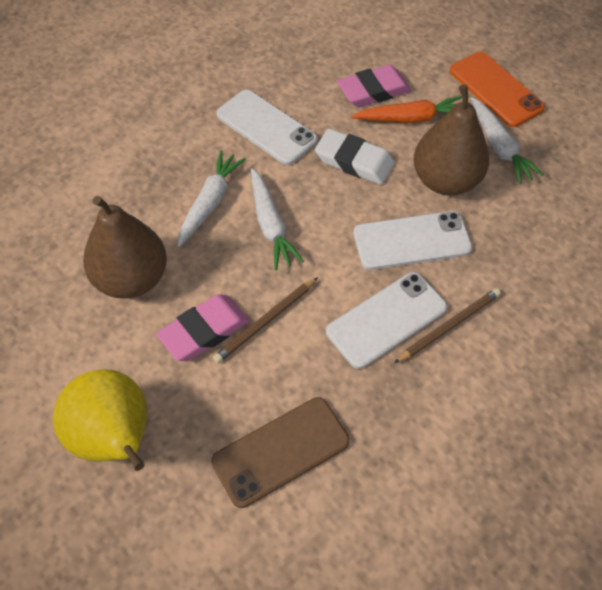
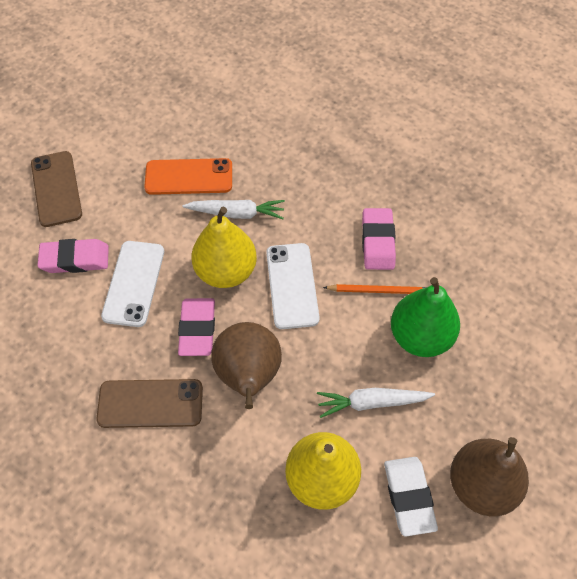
brown pencil: 2 -> 0
brown phone: 1 -> 2
green pear: 0 -> 1
orange carrot: 1 -> 0
orange pencil: 0 -> 1
pink eraser: 2 -> 3
white carrot: 3 -> 2
white phone: 3 -> 2
yellow pear: 1 -> 2

